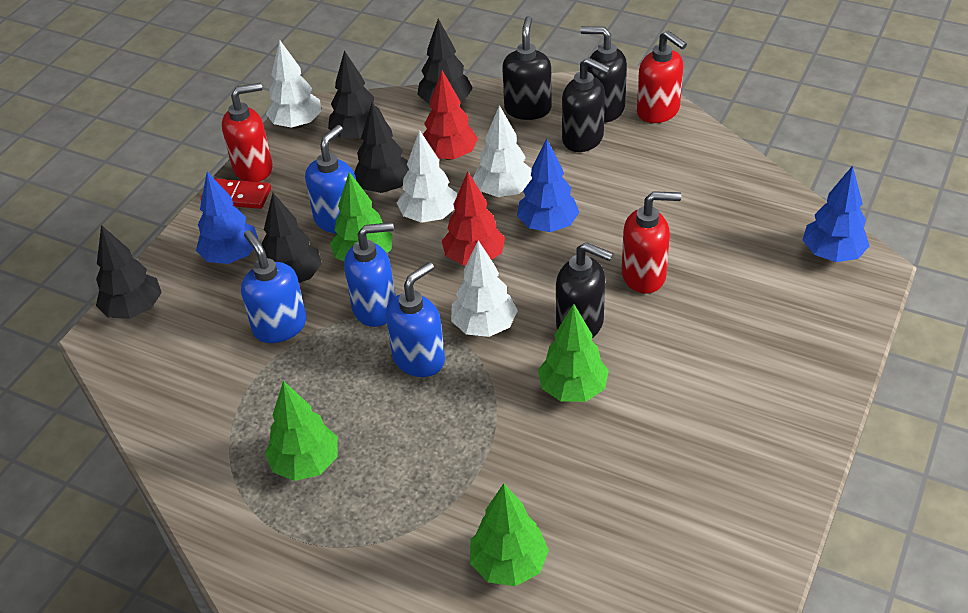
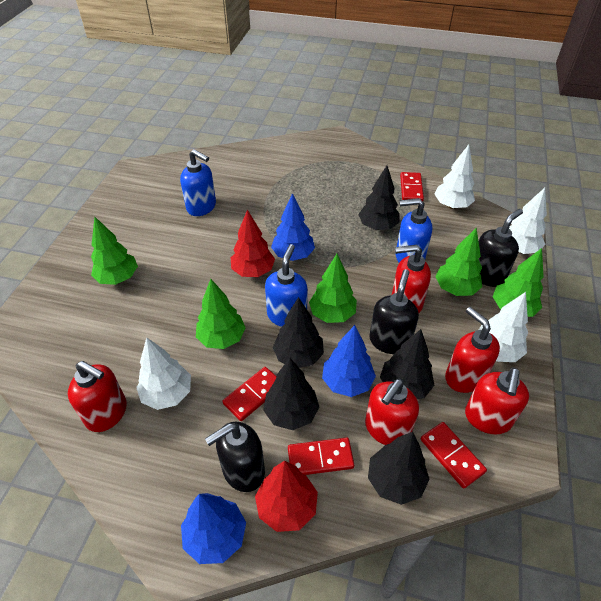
black soap dispenser: 4 -> 3
blue soap dispenser: 4 -> 3
green tree: 4 -> 5
red domino: 1 -> 4
red soap dispenser: 3 -> 5

